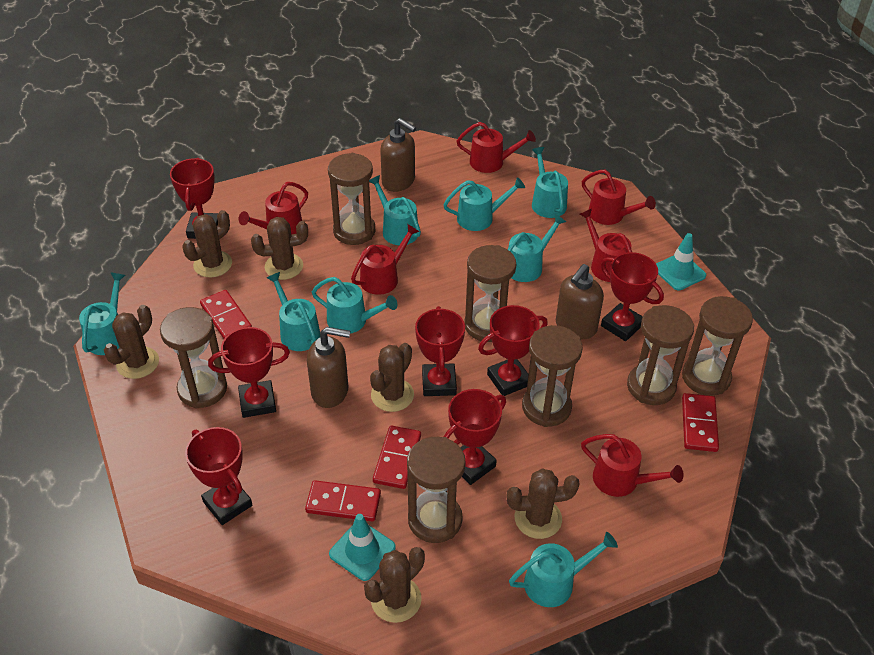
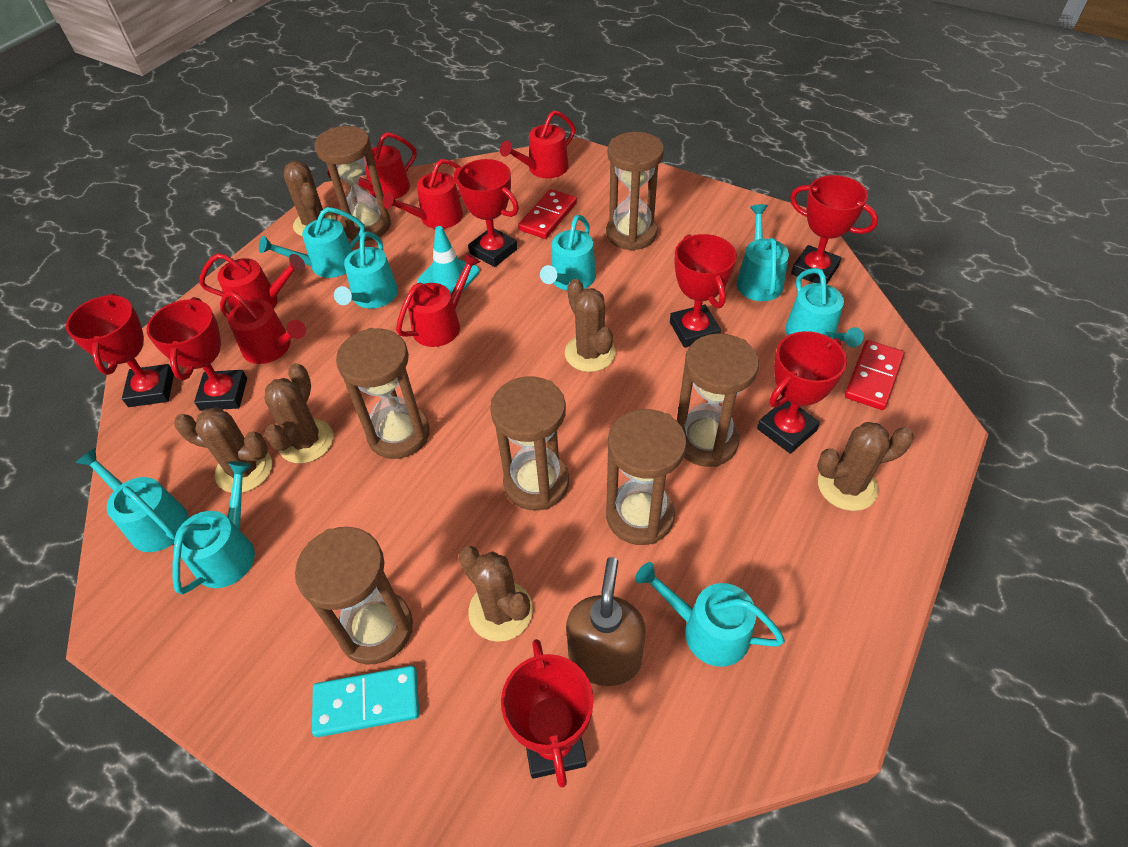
brown soap dispenser: 3 -> 1
red domino: 4 -> 2
turquoise domino: 0 -> 1
turquoise traffic cone: 2 -> 1

